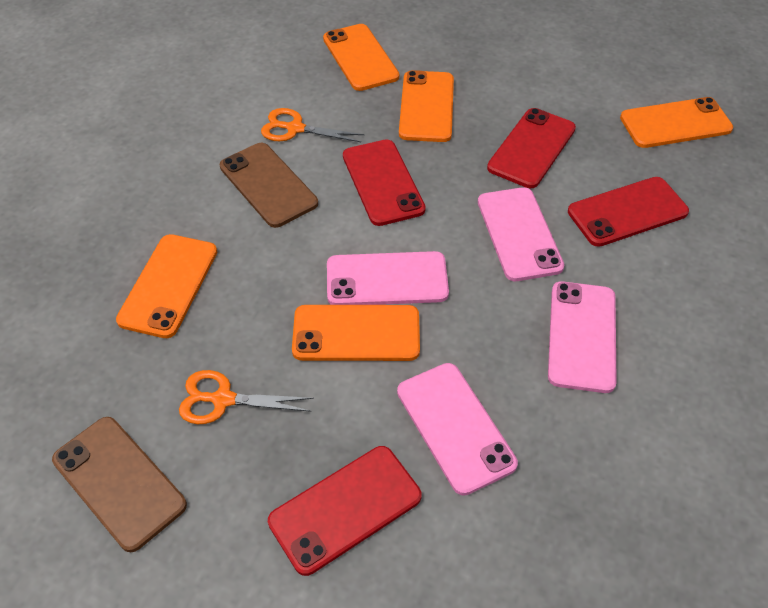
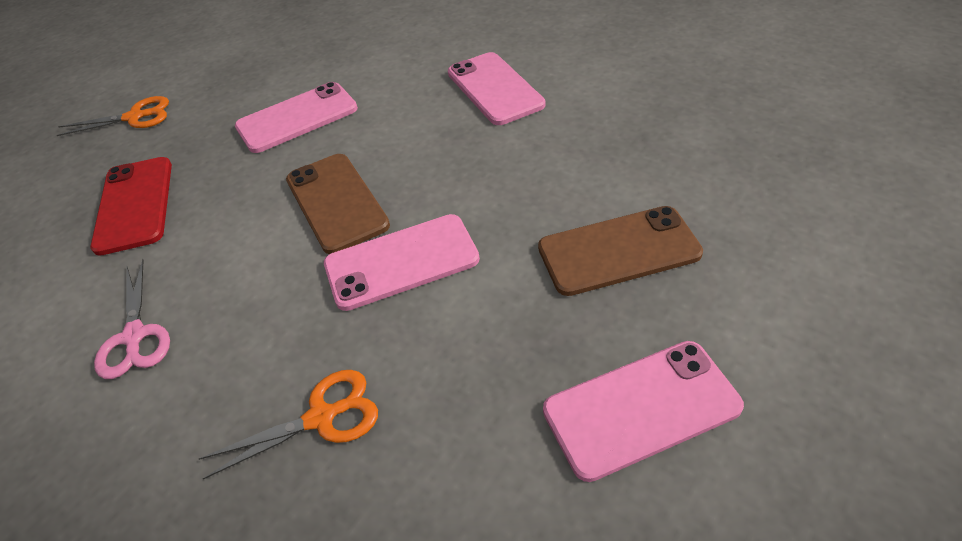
orange phone: 5 -> 0
pink scissors: 0 -> 1
red phone: 4 -> 1

